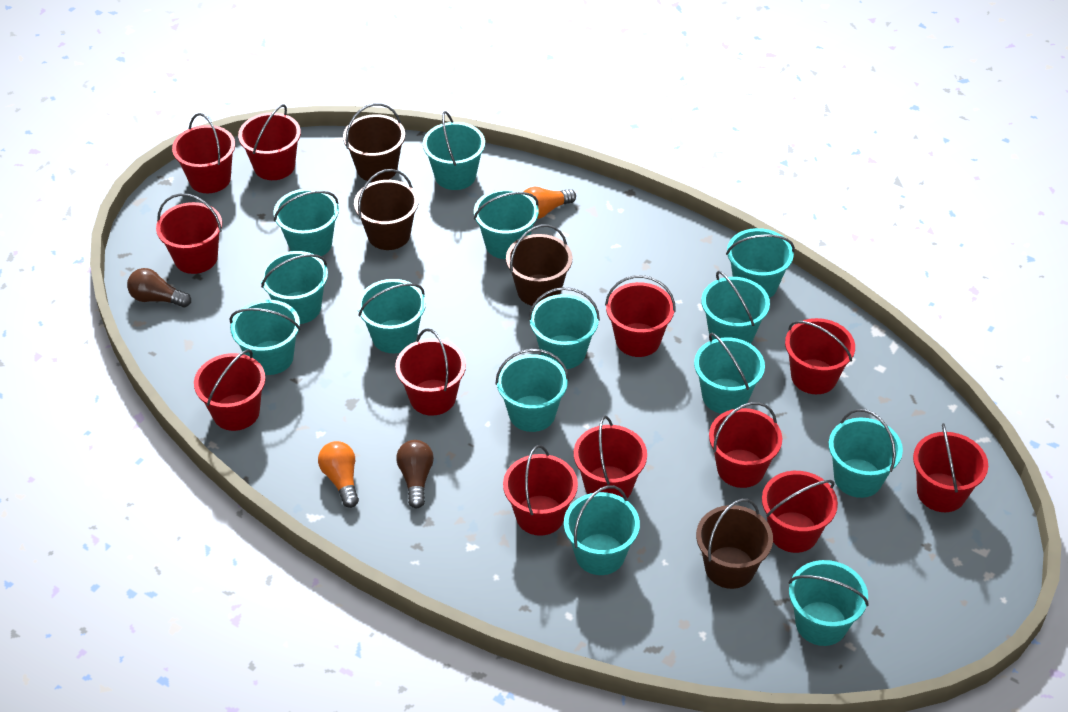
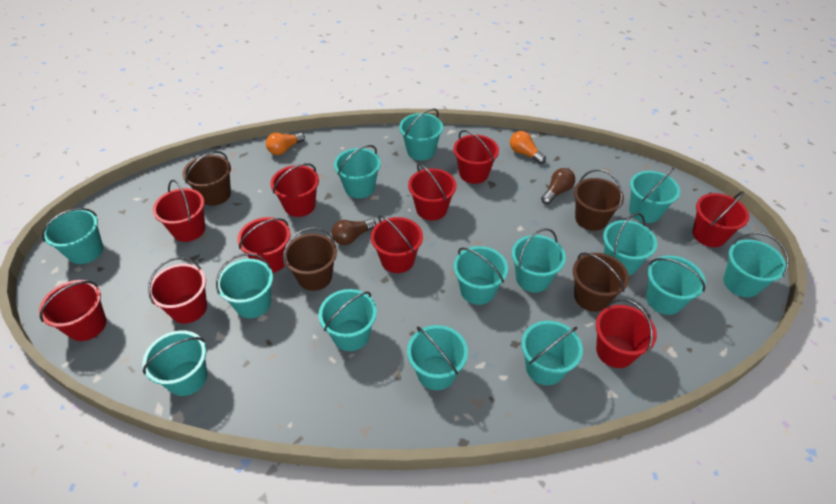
red bucket: 12 -> 10

